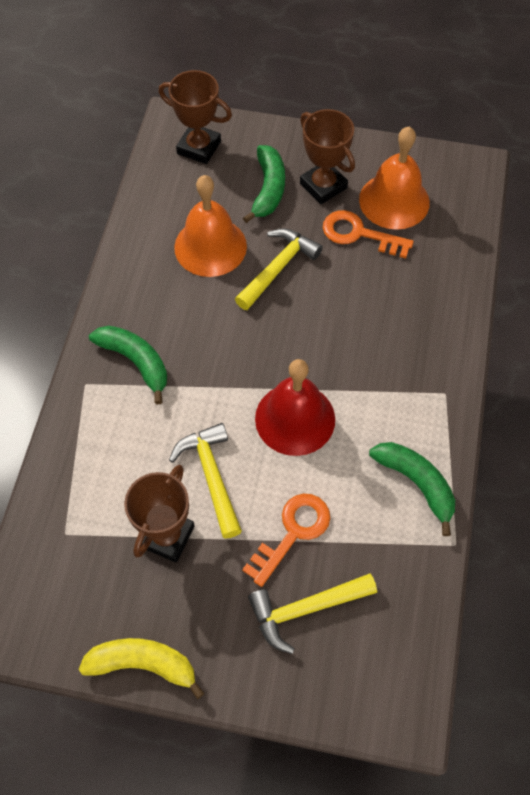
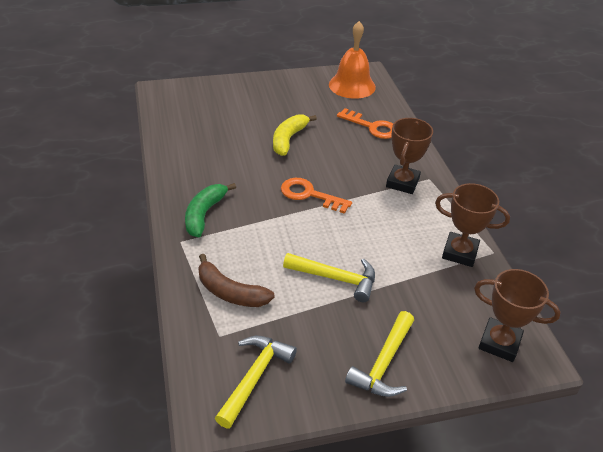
brown banana: 0 -> 1
green banana: 3 -> 1
orange bell: 2 -> 1
red bell: 1 -> 0

